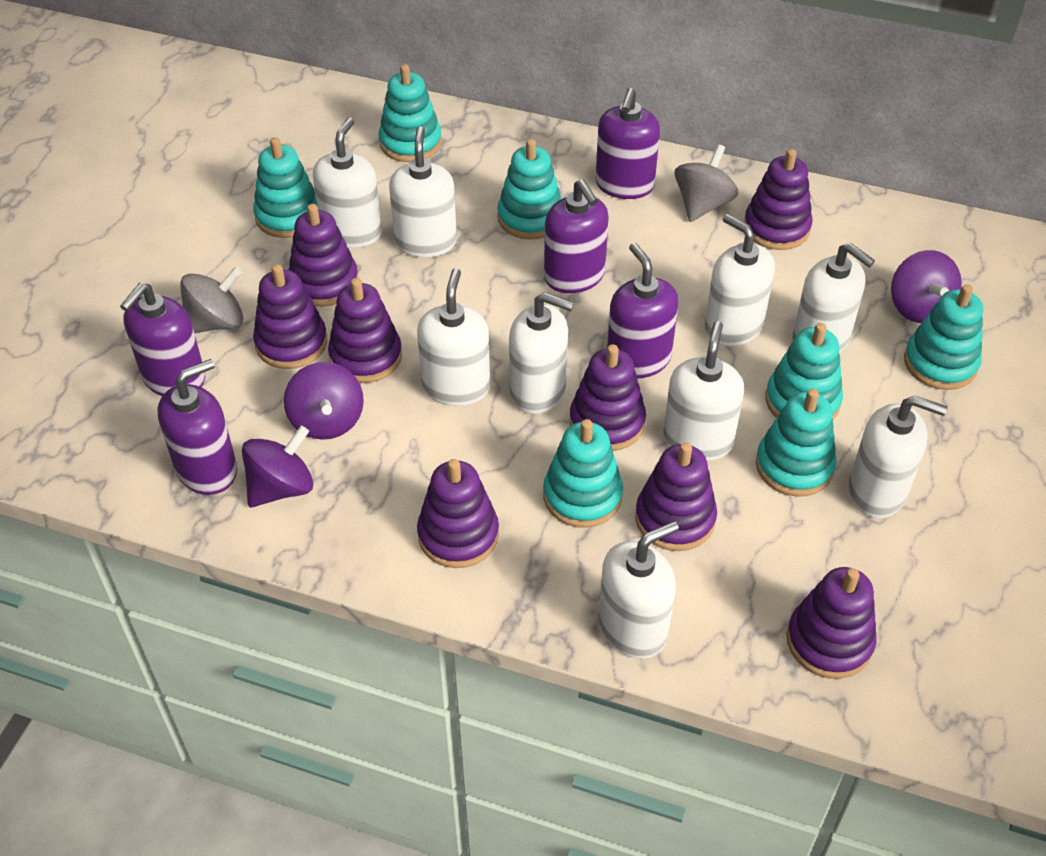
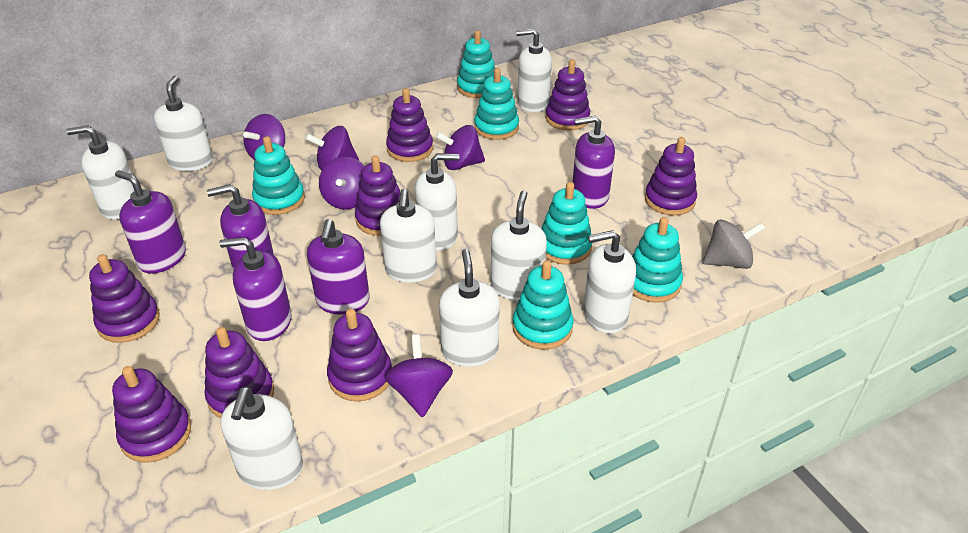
grey spinning top: 2 -> 1
purple spinning top: 3 -> 5
turquoise stacking toy: 7 -> 6

